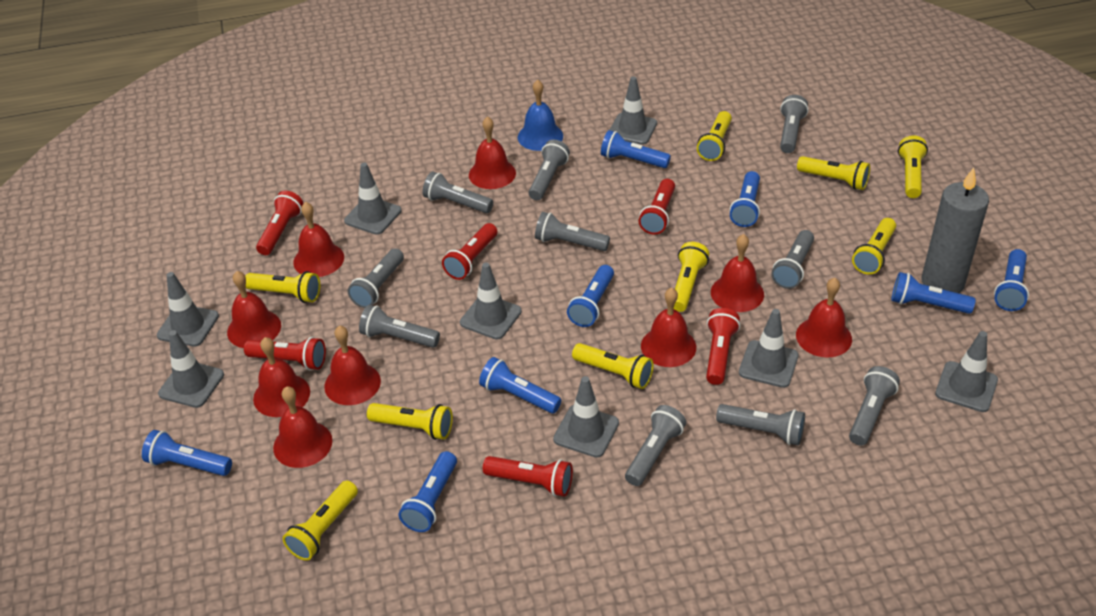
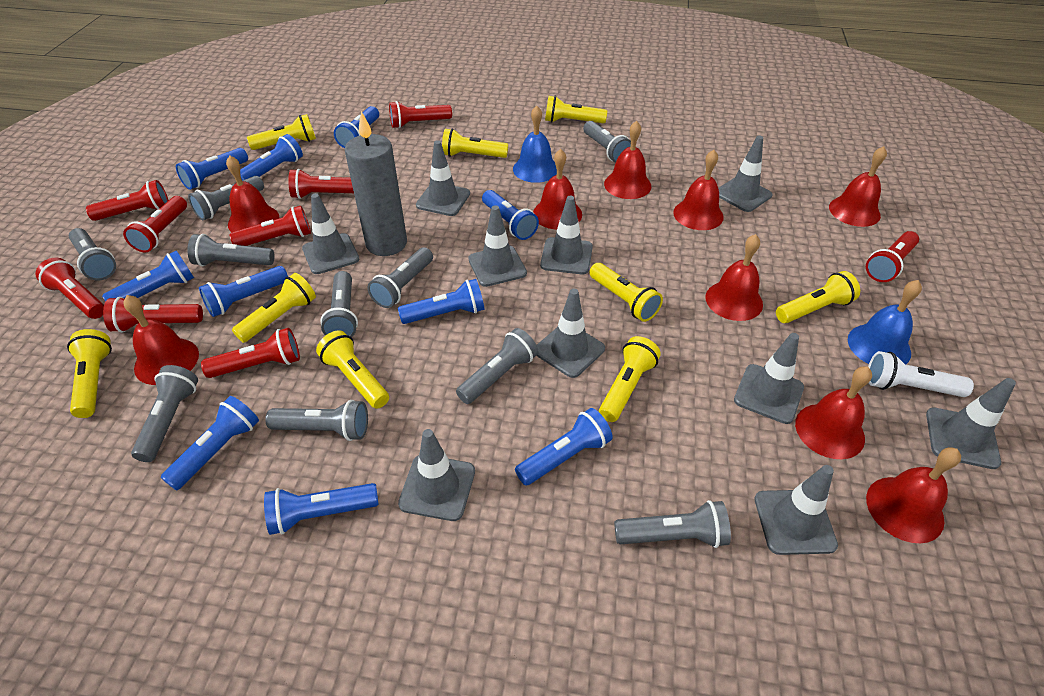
blue bell: 1 -> 2
blue flashlight: 8 -> 10
grey traffic cone: 8 -> 10
red flashlight: 6 -> 9
white flashlight: 0 -> 1

